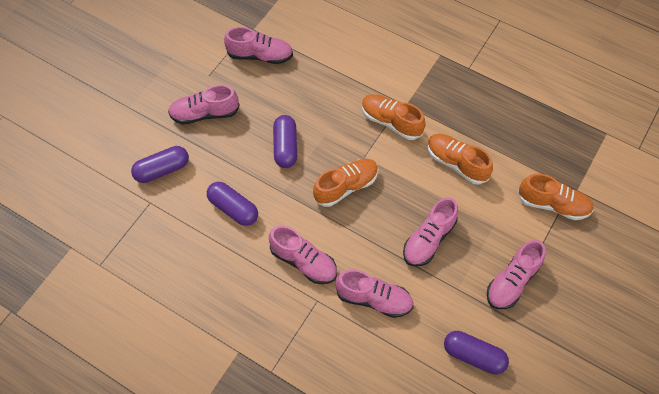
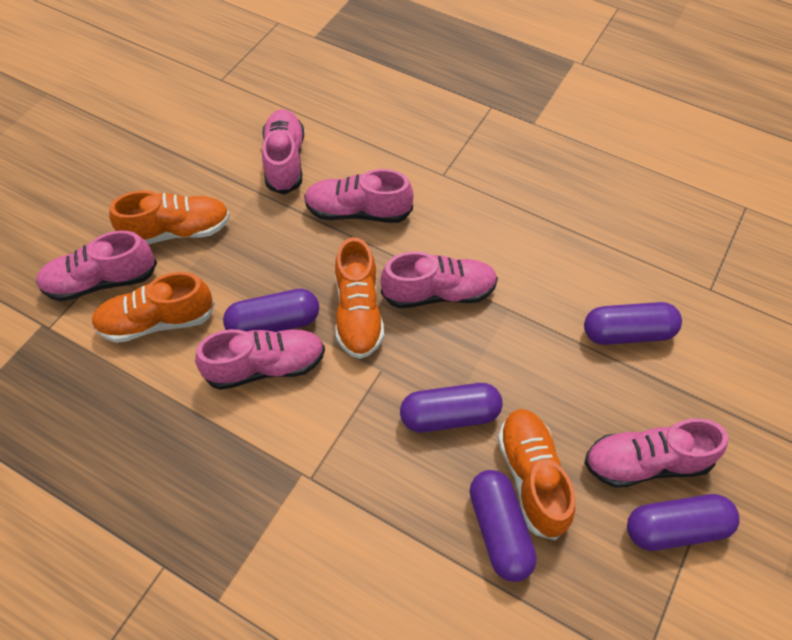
purple capsule: 4 -> 5

